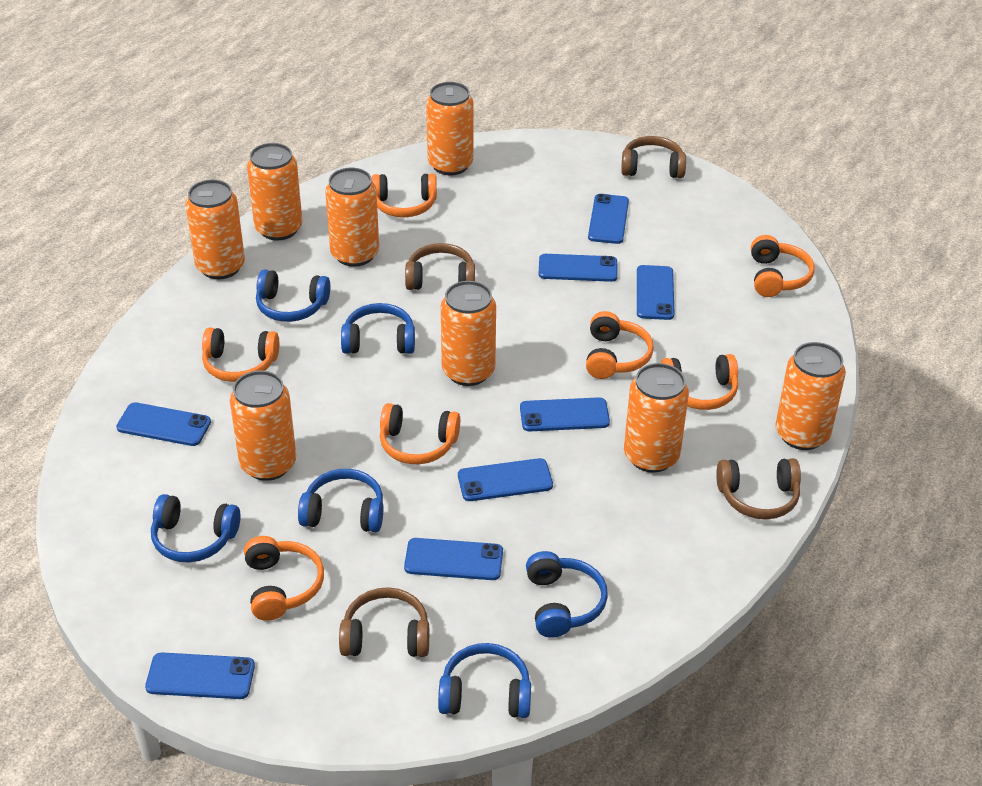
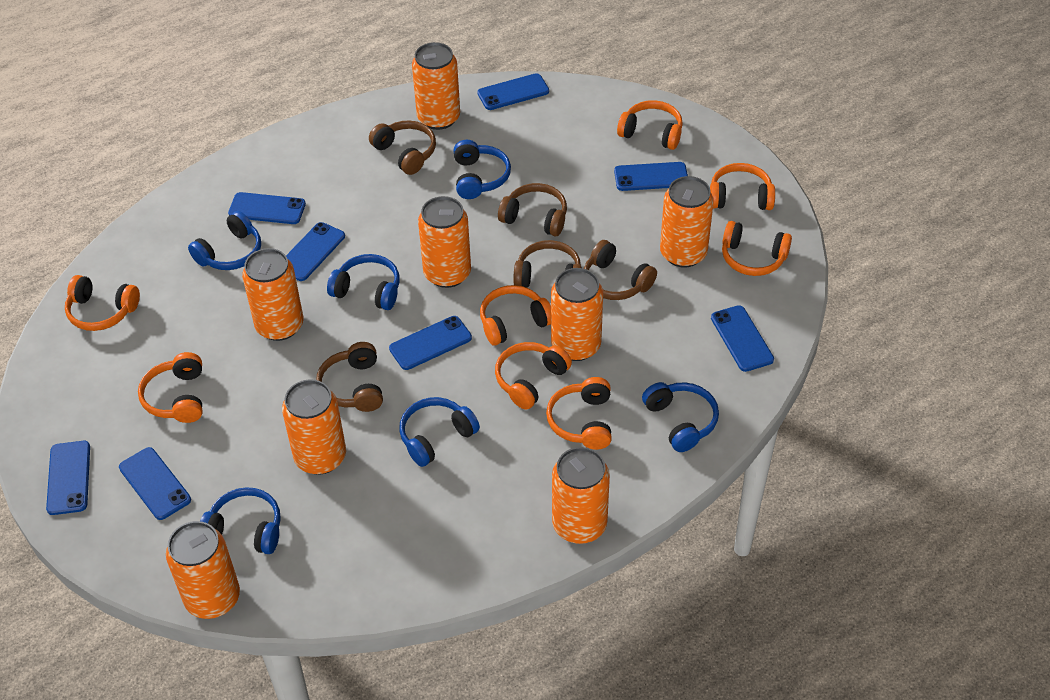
brown headphones: 4 -> 5
orange headphones: 7 -> 8

